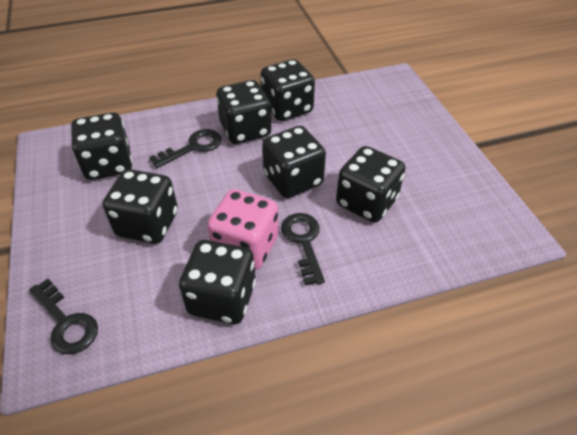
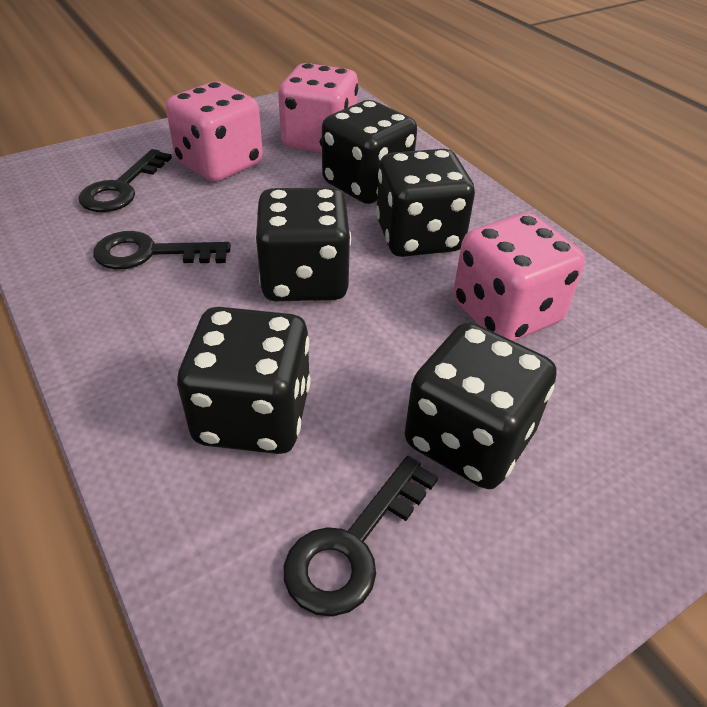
black dice: 7 -> 5
pink dice: 1 -> 3

